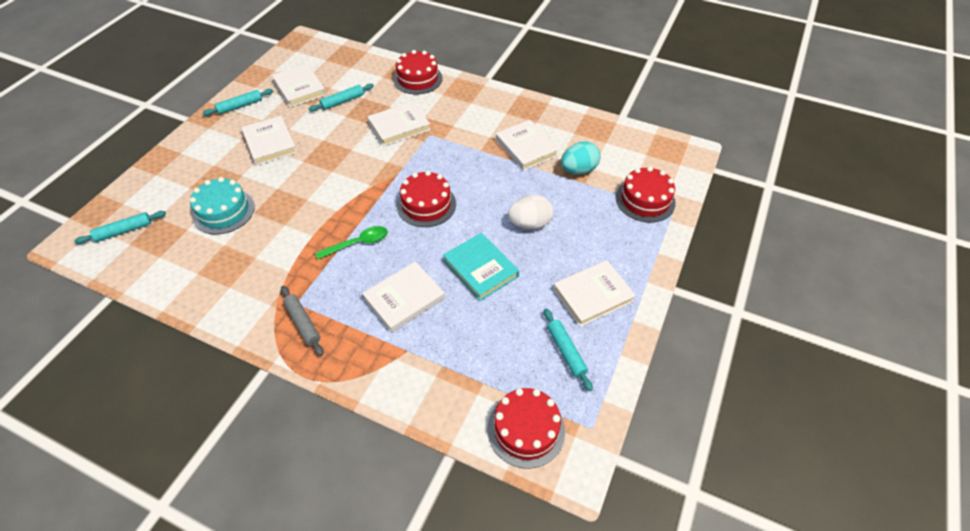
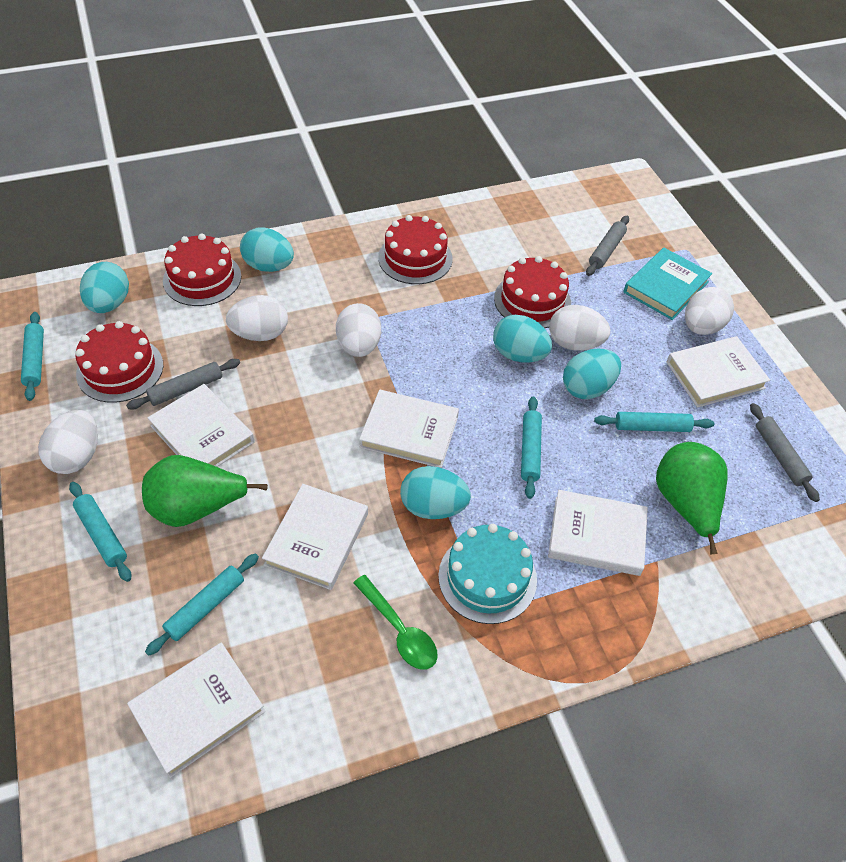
green pear: 0 -> 2
grey rolling pin: 1 -> 3
turquoise egg: 1 -> 5
turquoise rolling pin: 4 -> 5
white egg: 1 -> 5

